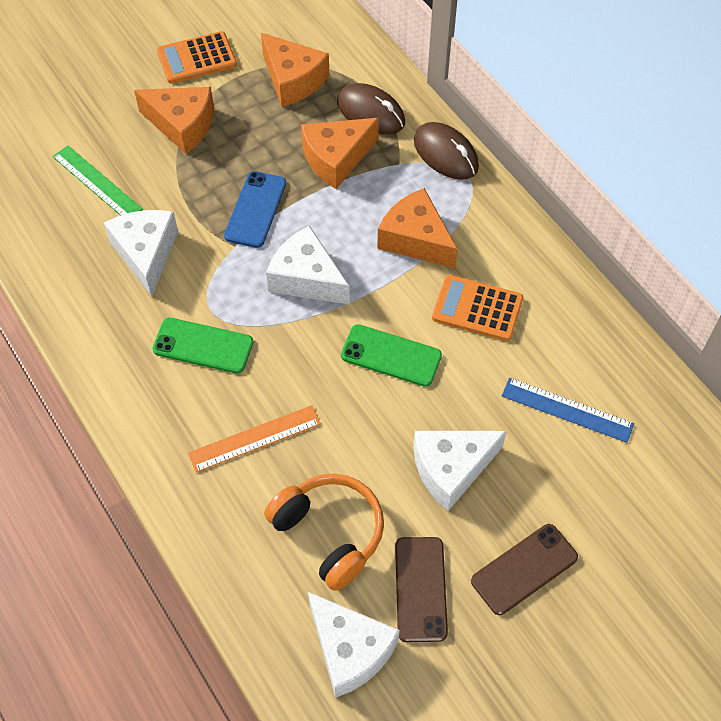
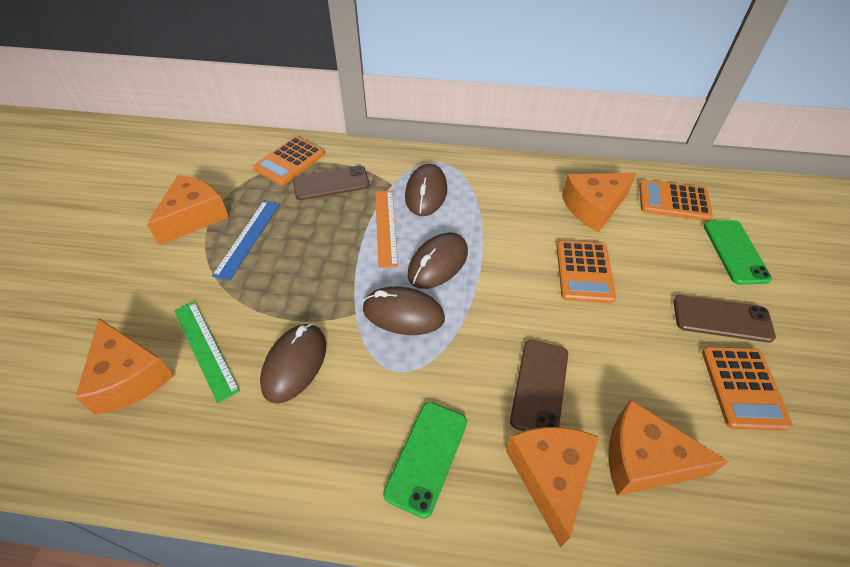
blue phone: 1 -> 0
brown mouse: 2 -> 4
brown phone: 2 -> 3
orange calculator: 2 -> 4
orange cheese: 4 -> 5
orange headphones: 1 -> 0
white cheese: 4 -> 0

